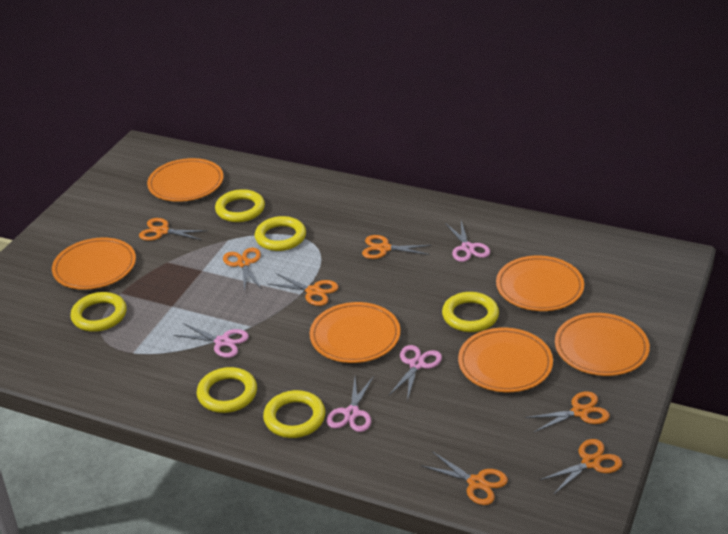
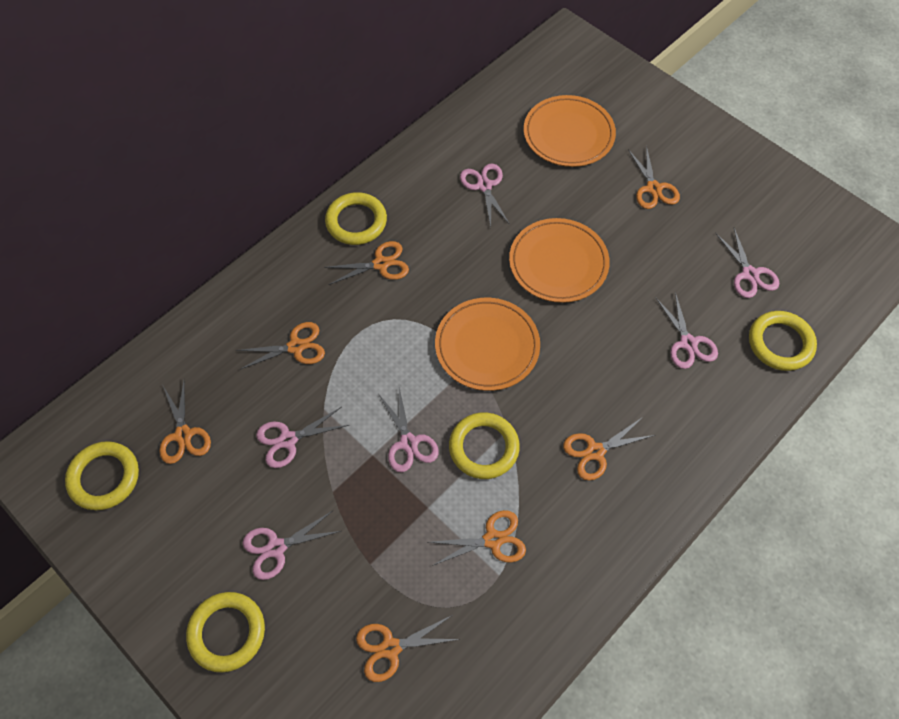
orange plate: 6 -> 3
pink scissors: 4 -> 6
yellow ring: 6 -> 5

